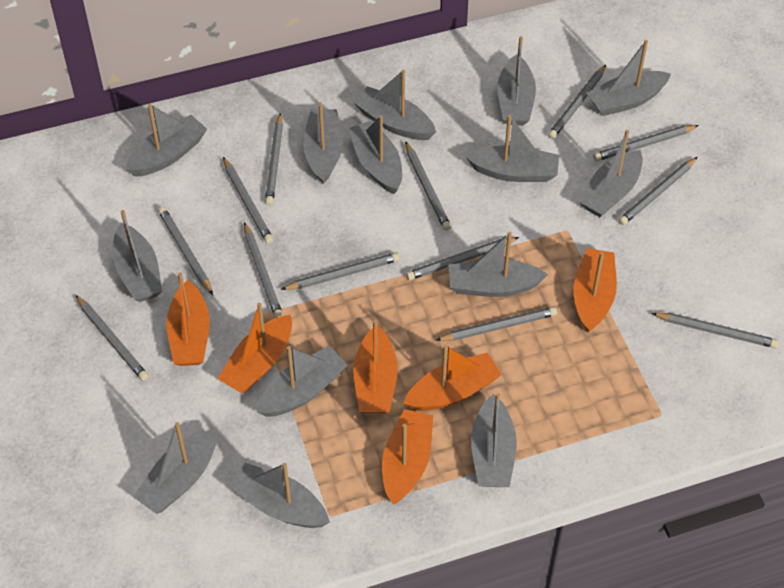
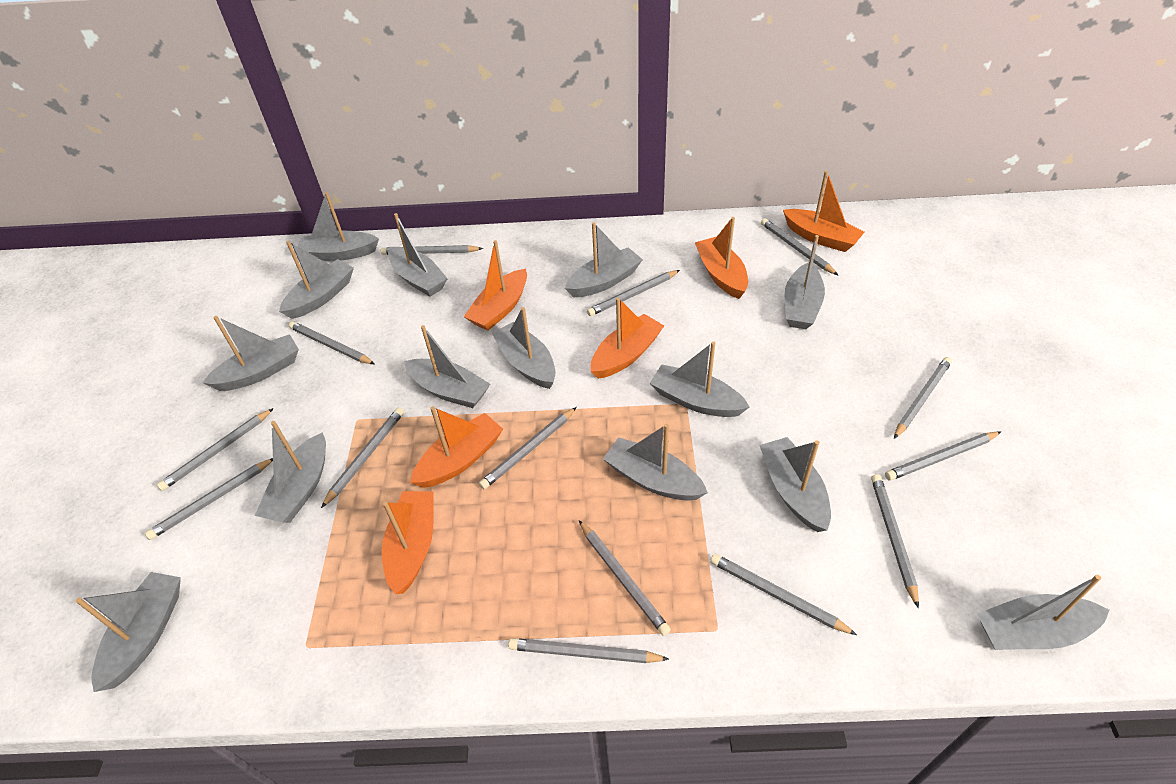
grey pencil: 13 -> 14

